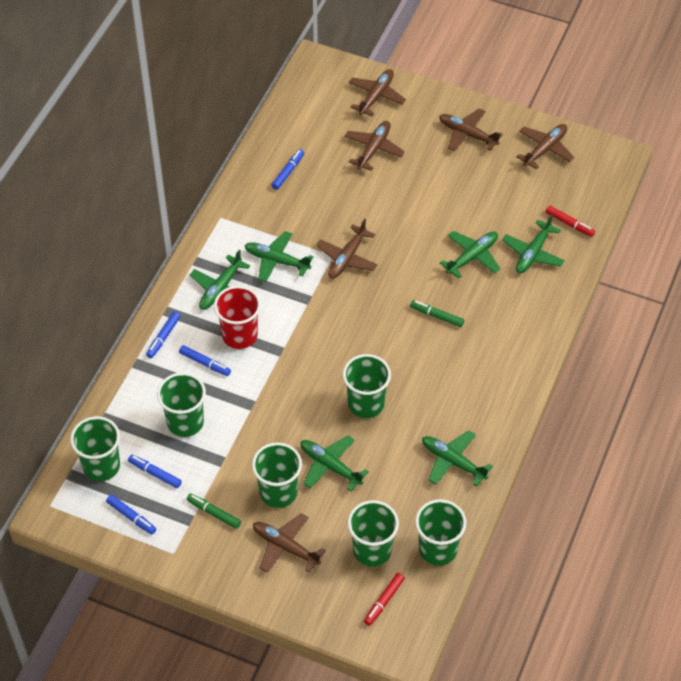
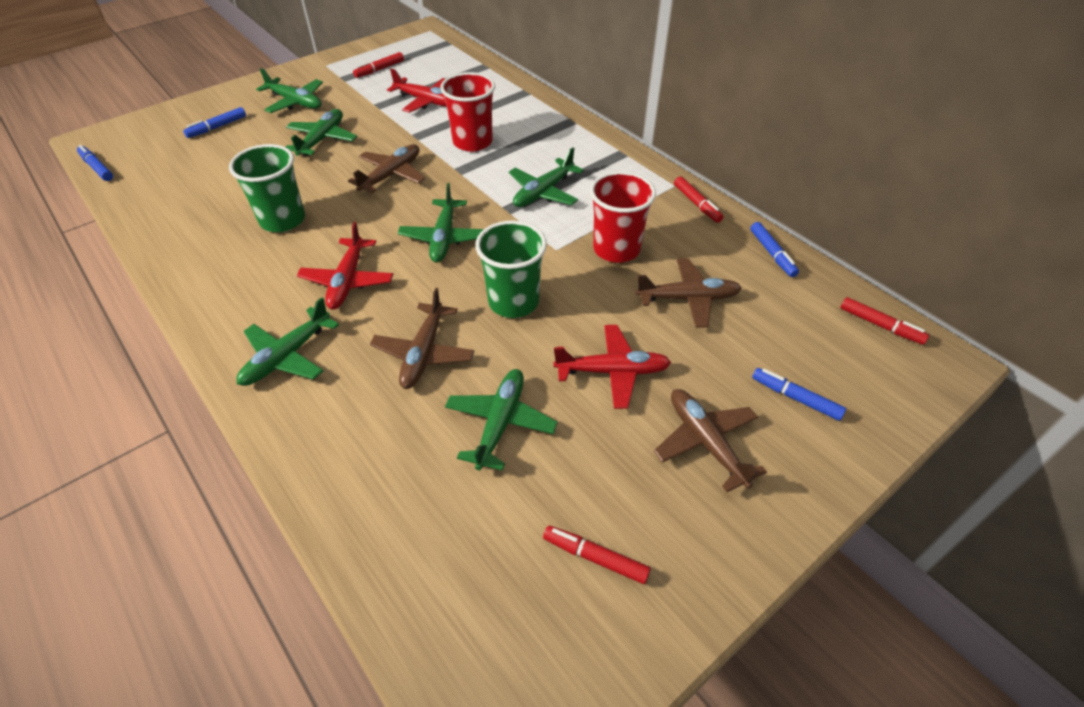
blue marker: 5 -> 4
brown plane: 6 -> 4
green cup: 6 -> 2
green marker: 2 -> 0
red cup: 1 -> 2
red marker: 2 -> 4
red plane: 0 -> 3

